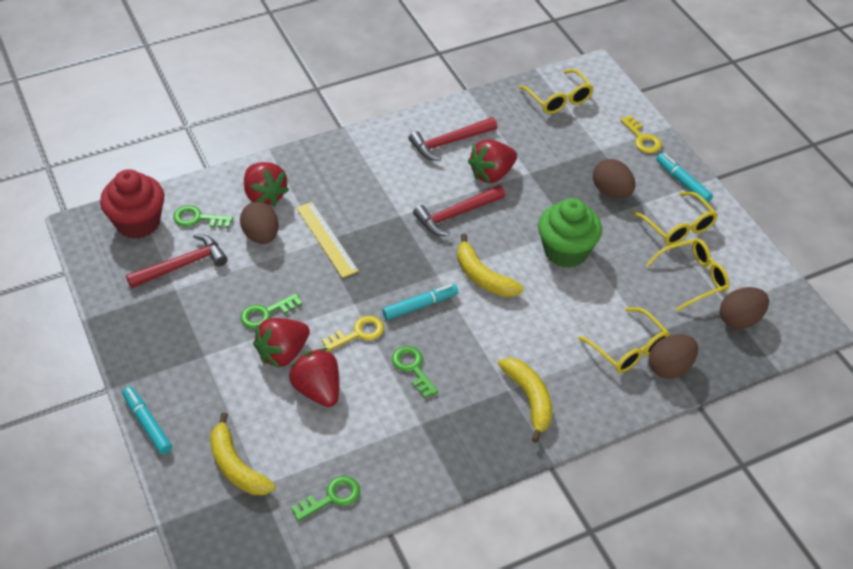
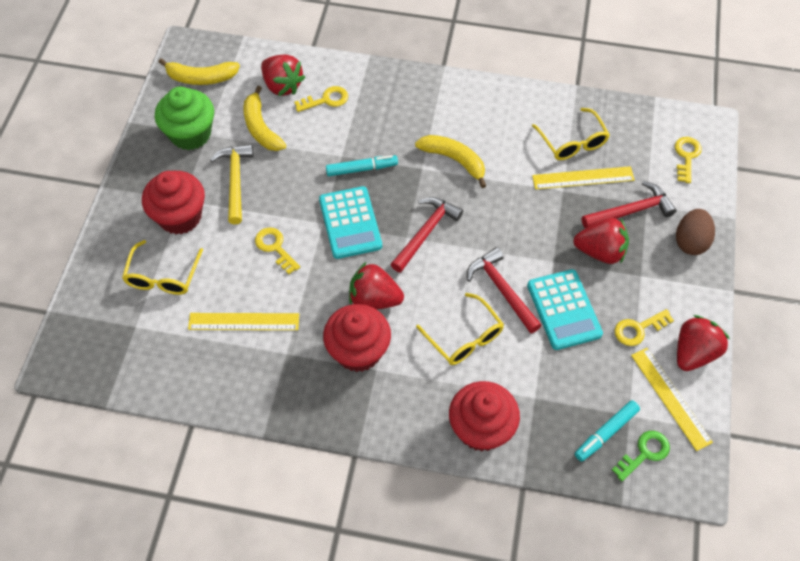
brown egg: 4 -> 1
green key: 4 -> 1
red cupcake: 1 -> 3
turquoise calculator: 0 -> 2
turquoise marker: 3 -> 2
yellow glasses: 4 -> 3
yellow hammer: 0 -> 1
yellow key: 2 -> 4
yellow ruler: 1 -> 3

